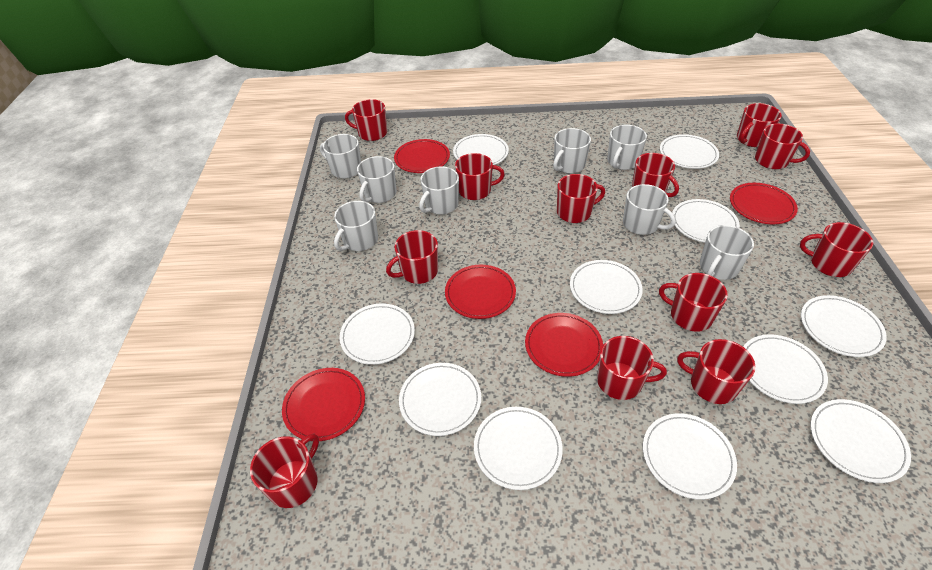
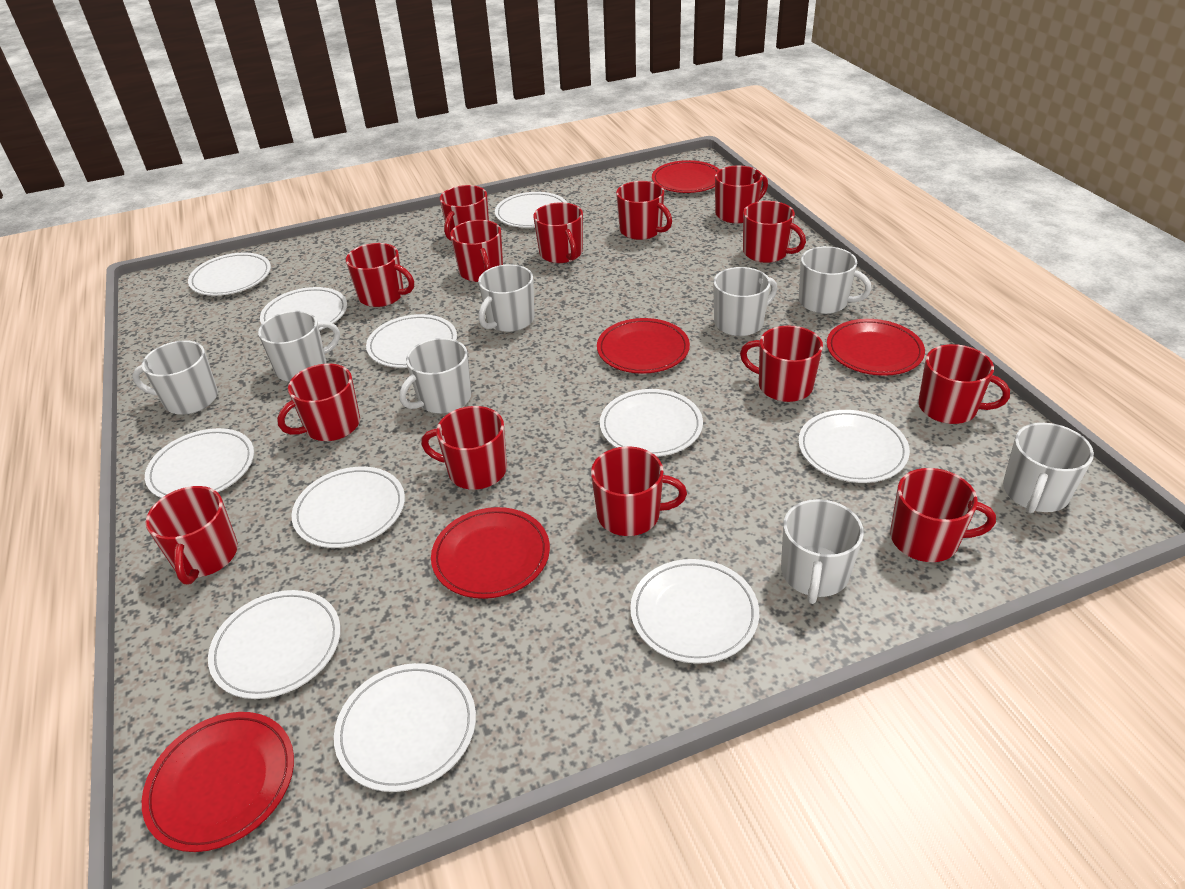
red mug: 12 -> 14

